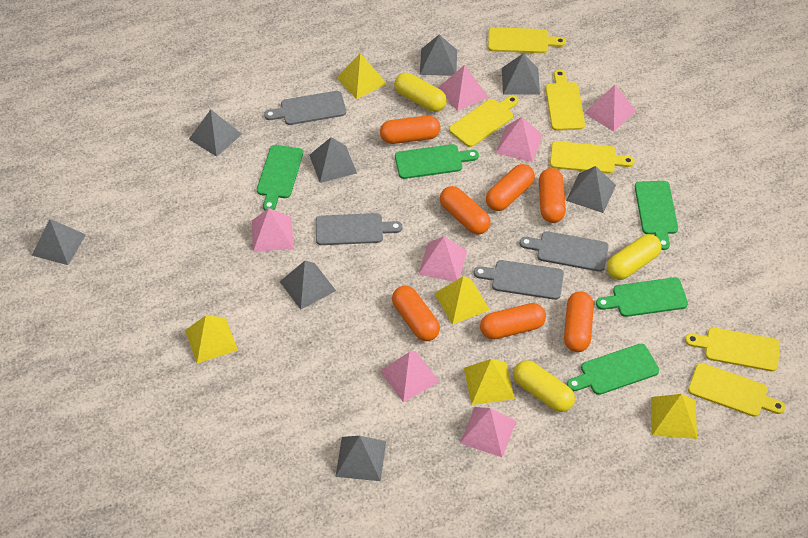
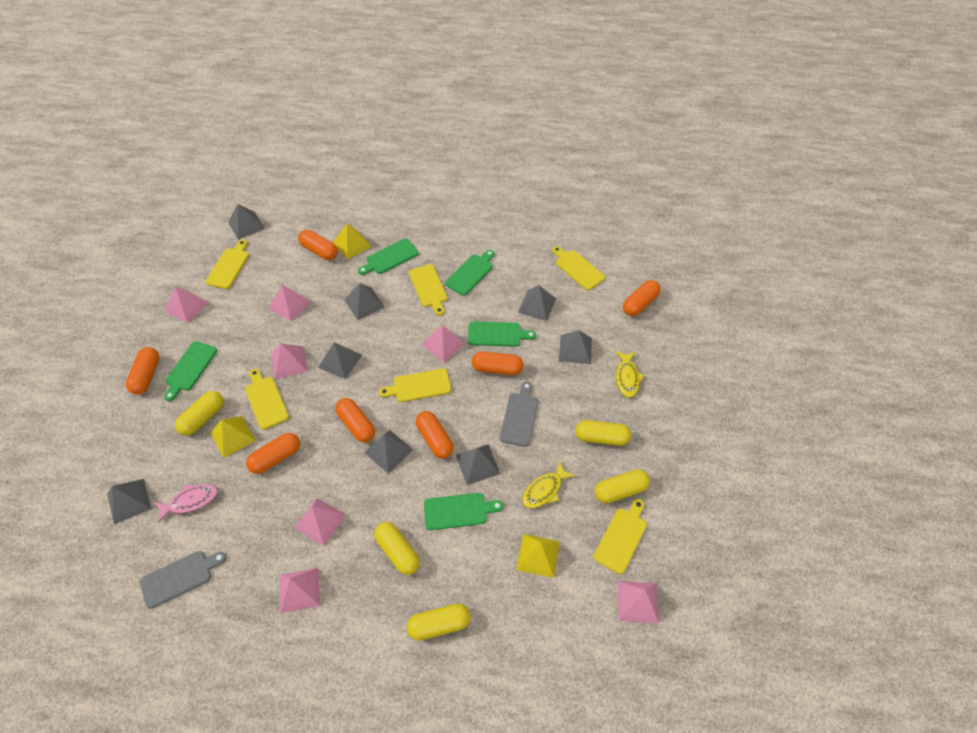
grey cutting board: 4 -> 2
pink fish: 0 -> 1
yellow capsule: 3 -> 5
yellow fish: 0 -> 2
yellow pyramid: 5 -> 3

